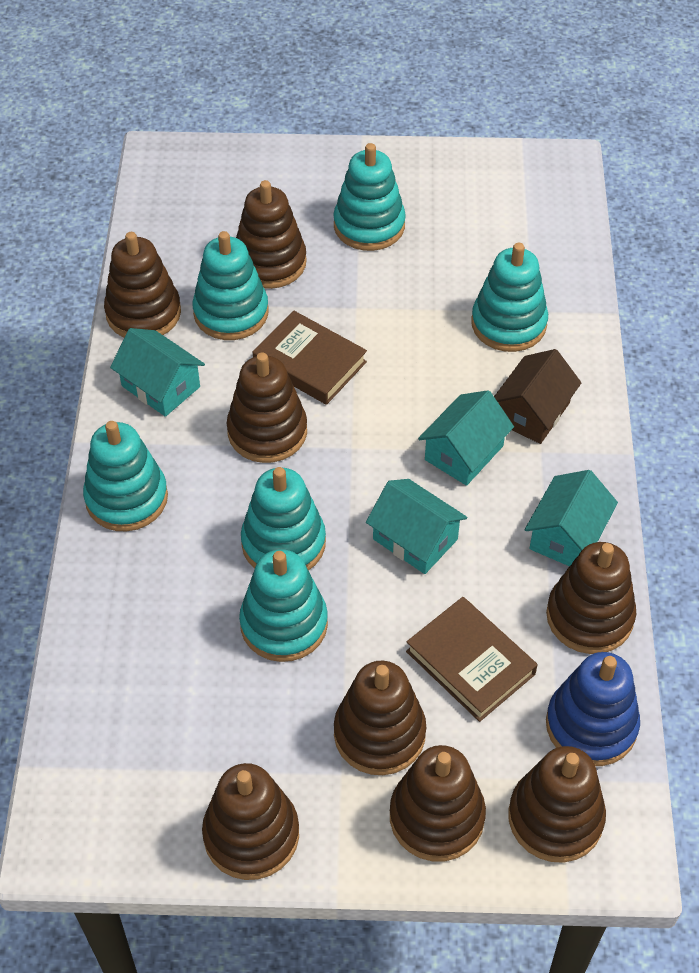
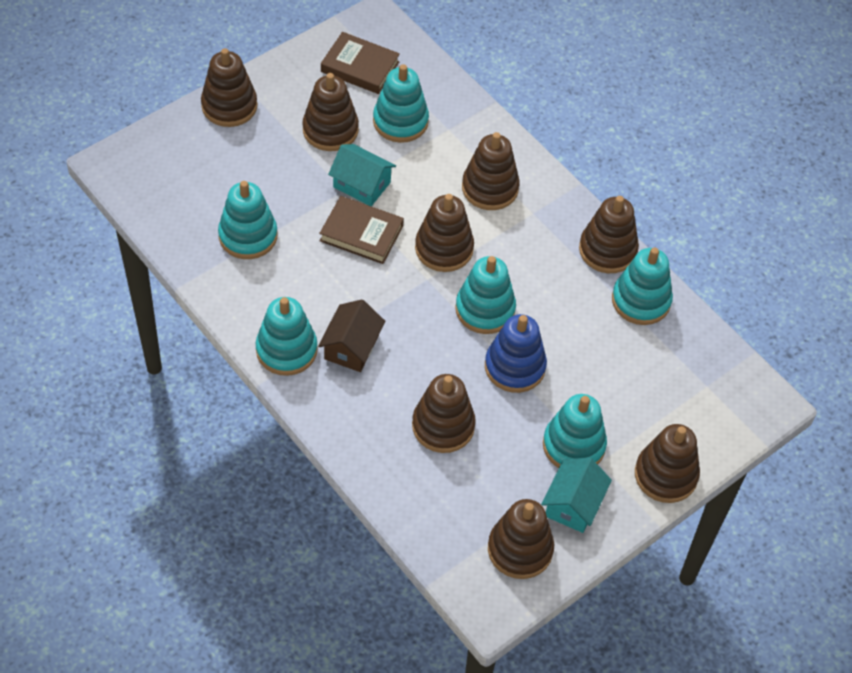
turquoise house: 4 -> 2

